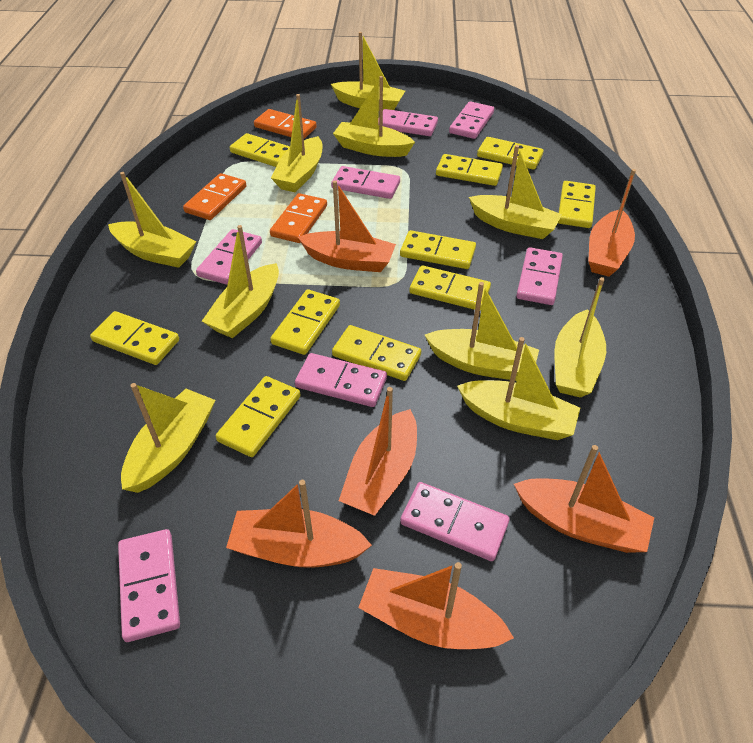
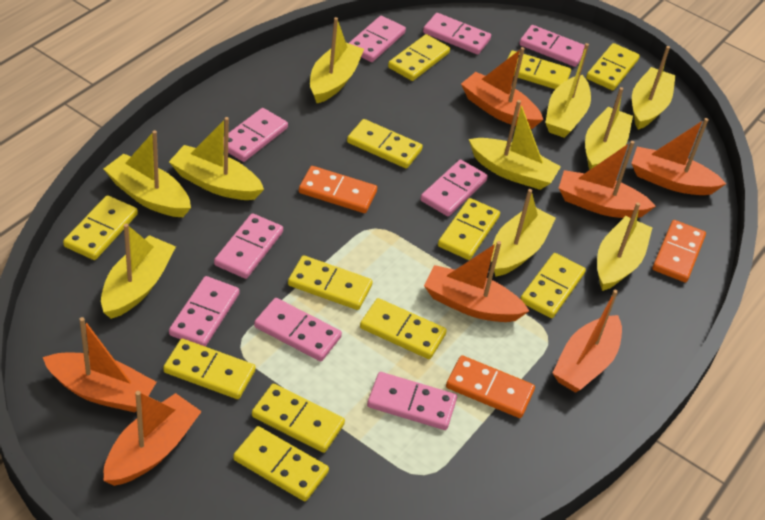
orange boat: 6 -> 7
pink domino: 8 -> 9
yellow domino: 10 -> 12

